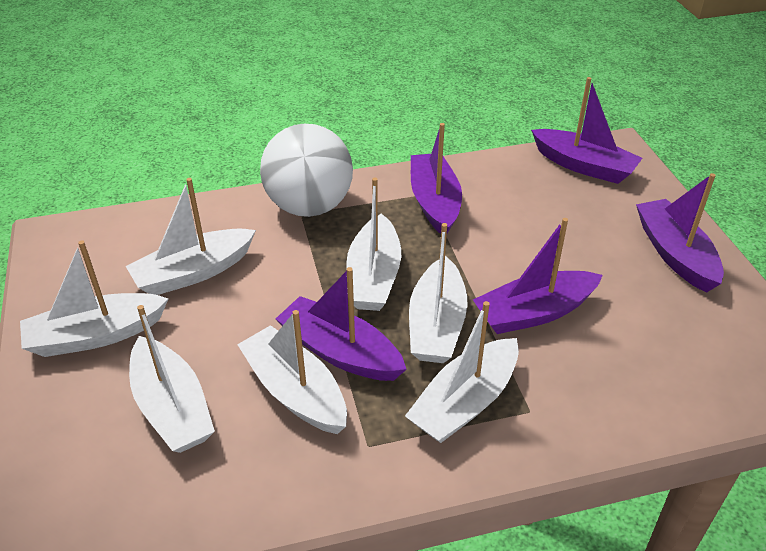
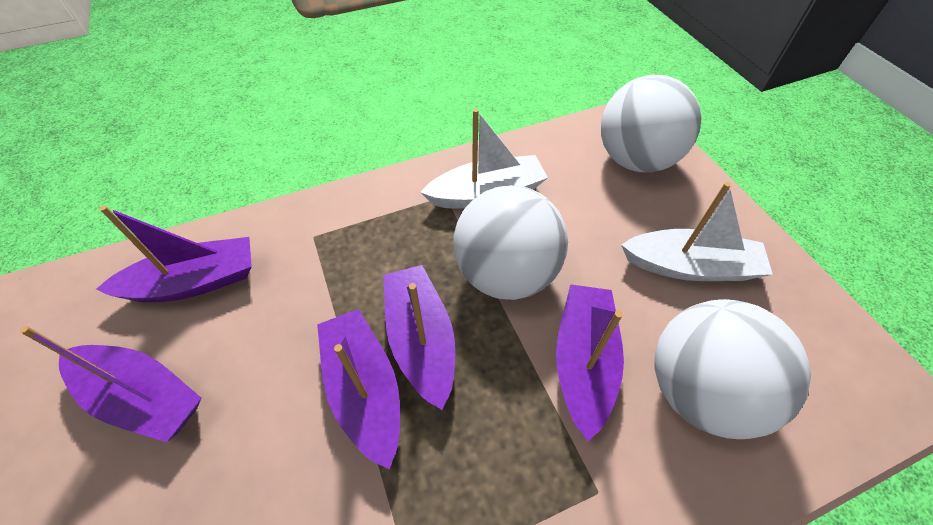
white ball: 1 -> 3
white boat: 7 -> 2

